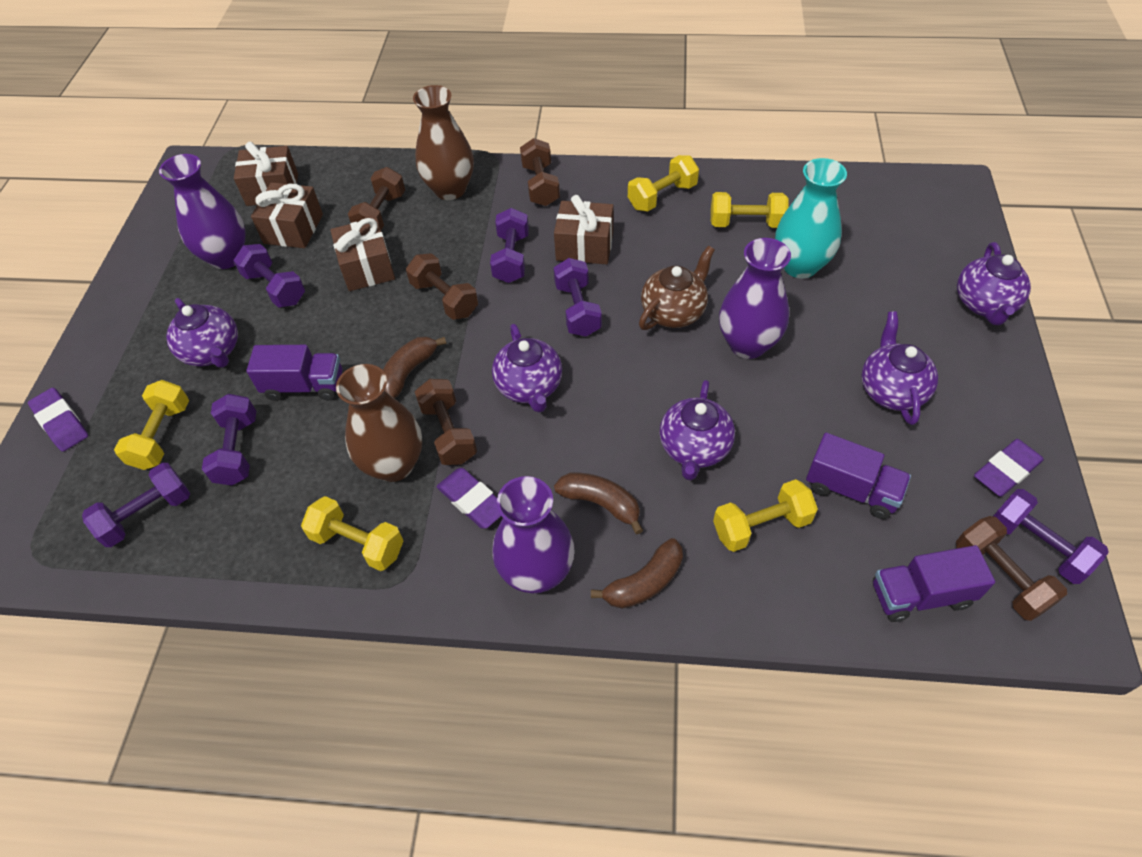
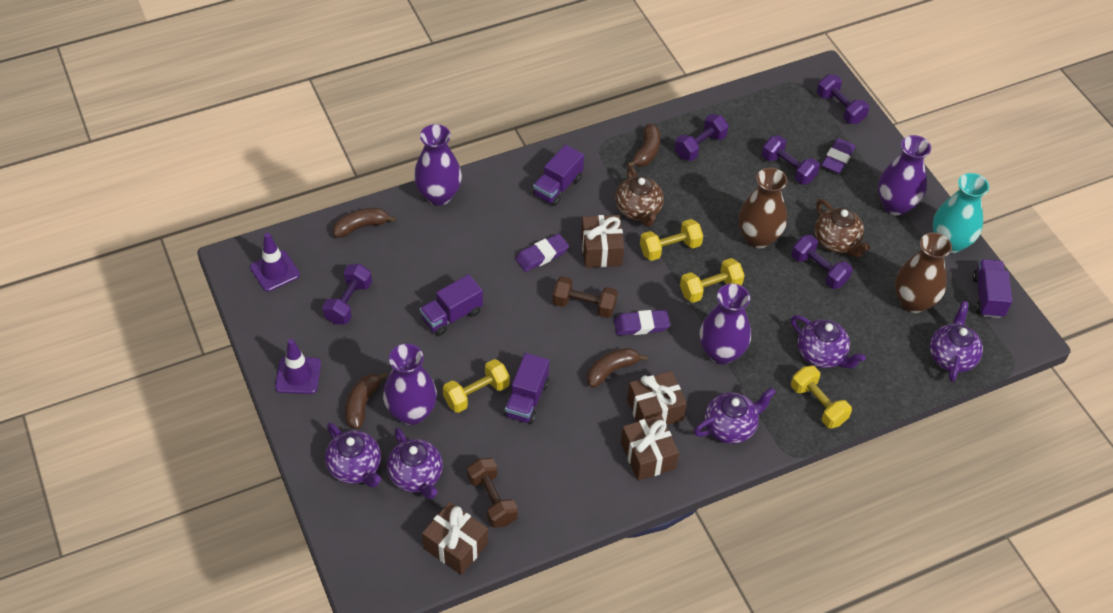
brown banana: 3 -> 4
brown dumbbell: 5 -> 2
brown teapot: 1 -> 2
purple dumbbell: 6 -> 5
purple traffic cone: 0 -> 2
purple truck: 3 -> 4
purple vase: 3 -> 4
yellow dumbbell: 5 -> 4

